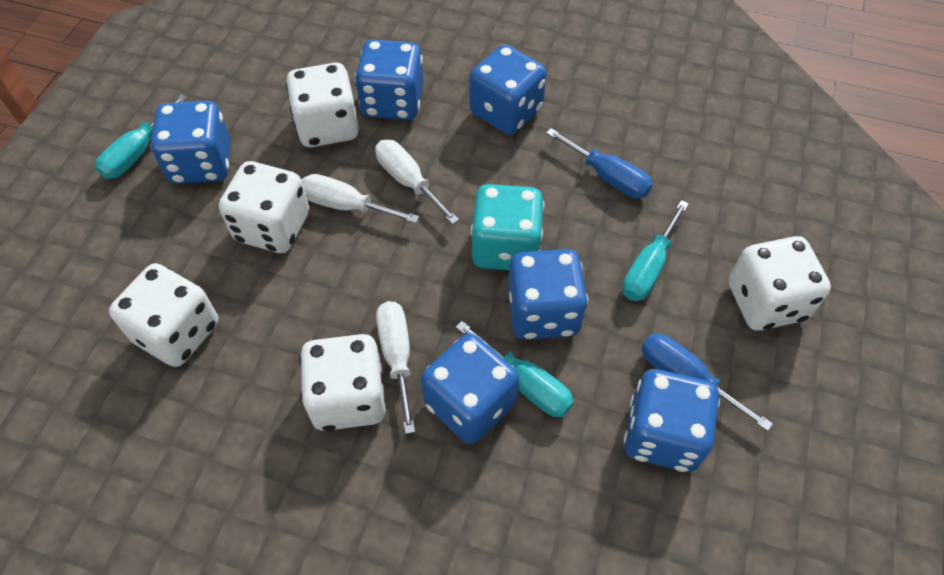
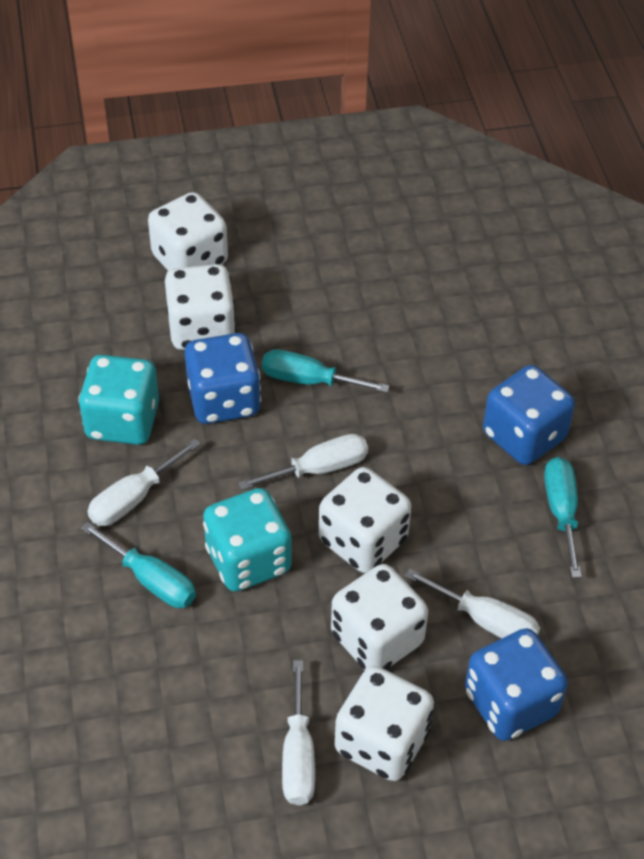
blue dice: 6 -> 3
blue screwdriver: 2 -> 0
turquoise dice: 1 -> 2
white screwdriver: 3 -> 4

